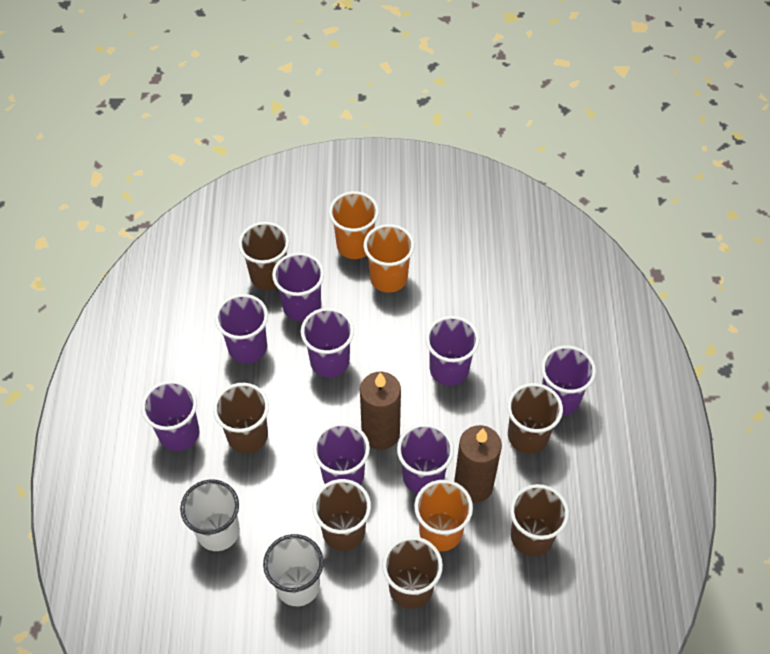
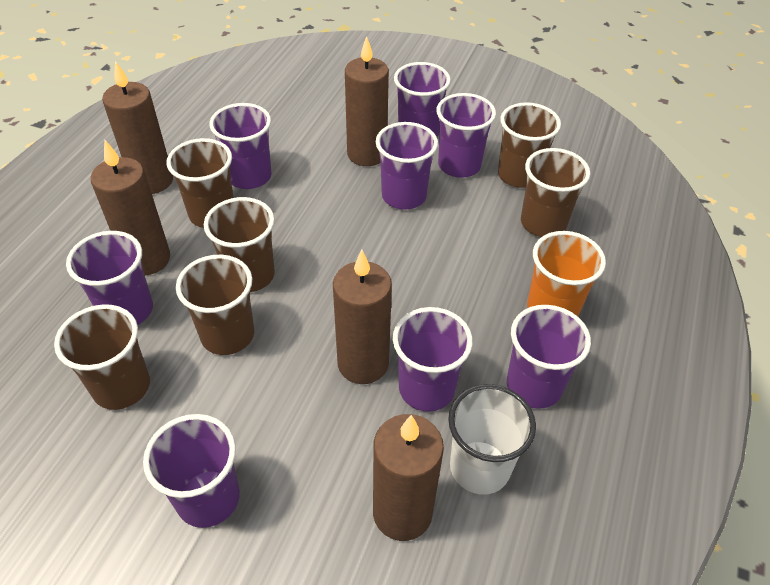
brown candle: 2 -> 5
orange cup: 3 -> 1
white cup: 2 -> 1

